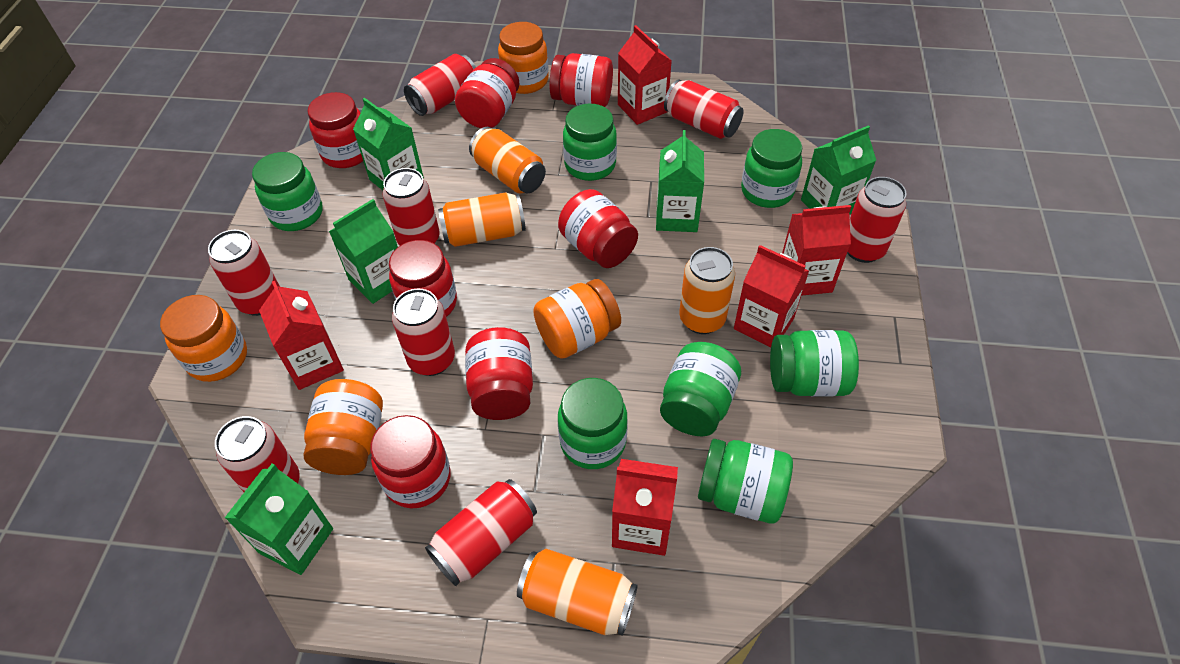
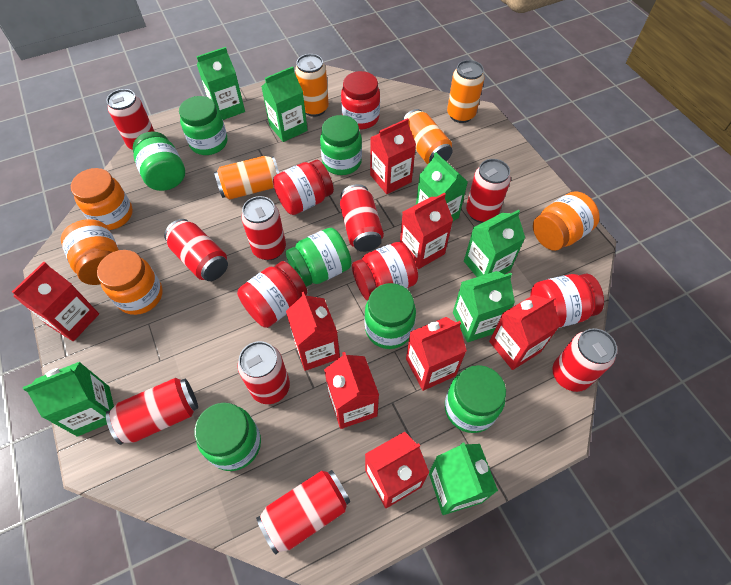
green carton: 5 -> 7
red can: 8 -> 9
red carton: 5 -> 8
red jar: 7 -> 5

